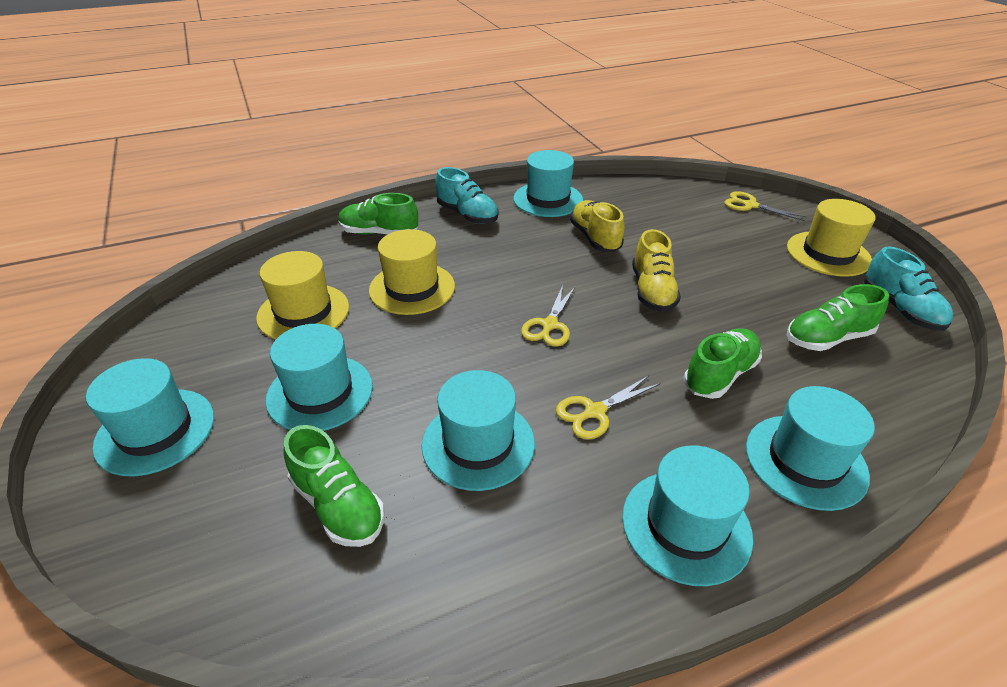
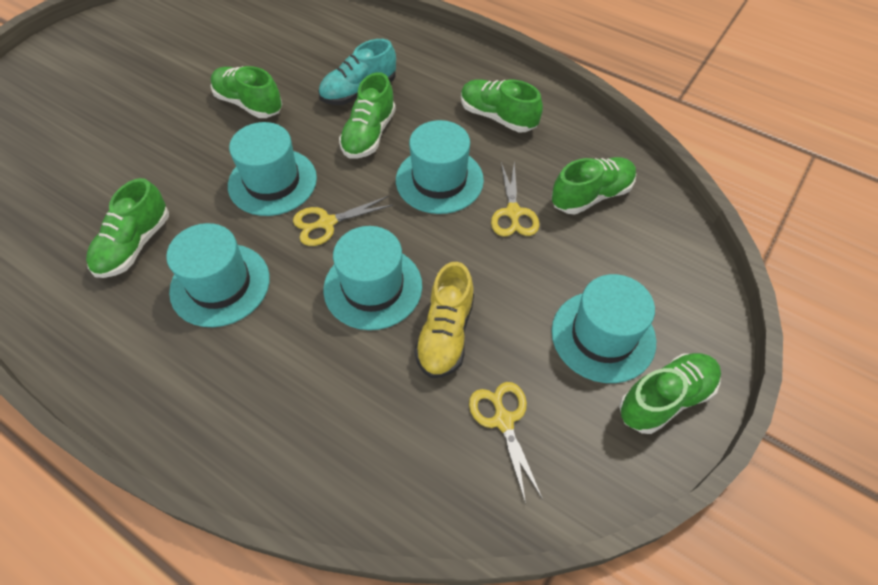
green shoe: 4 -> 6
turquoise hat: 6 -> 5
turquoise shoe: 2 -> 1
yellow hat: 3 -> 0
yellow shoe: 2 -> 1

